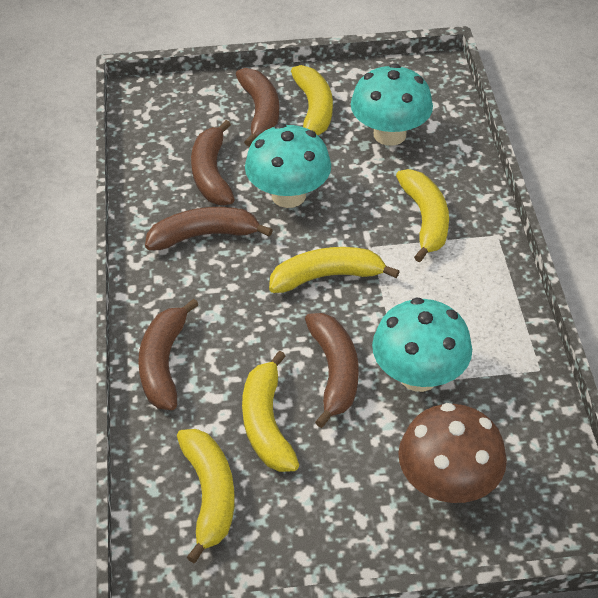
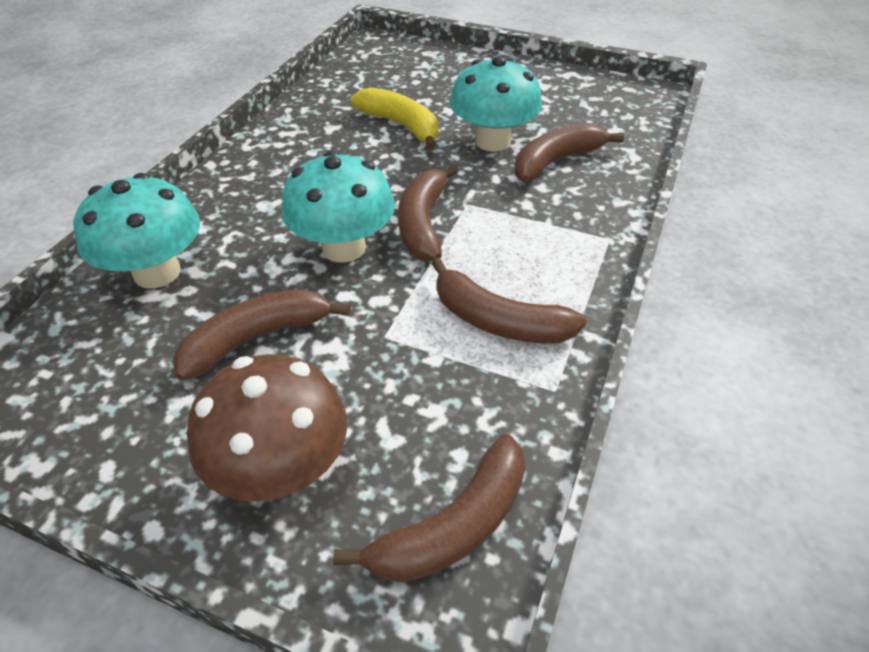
yellow banana: 5 -> 1

